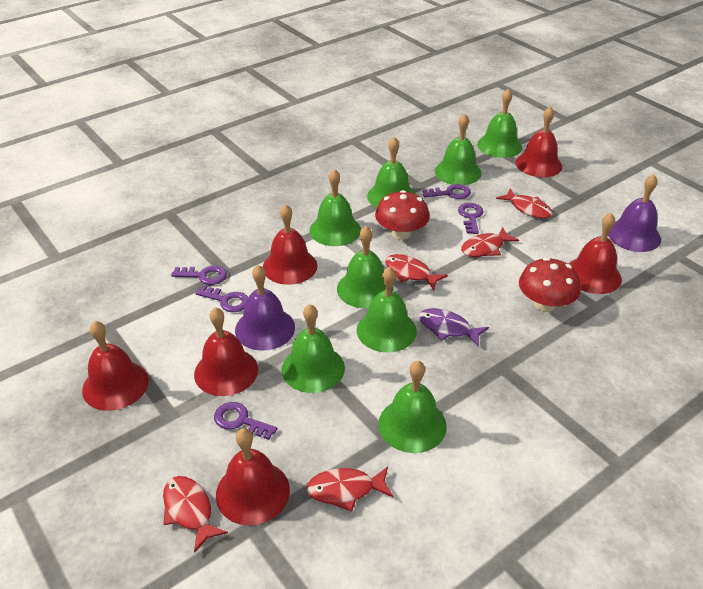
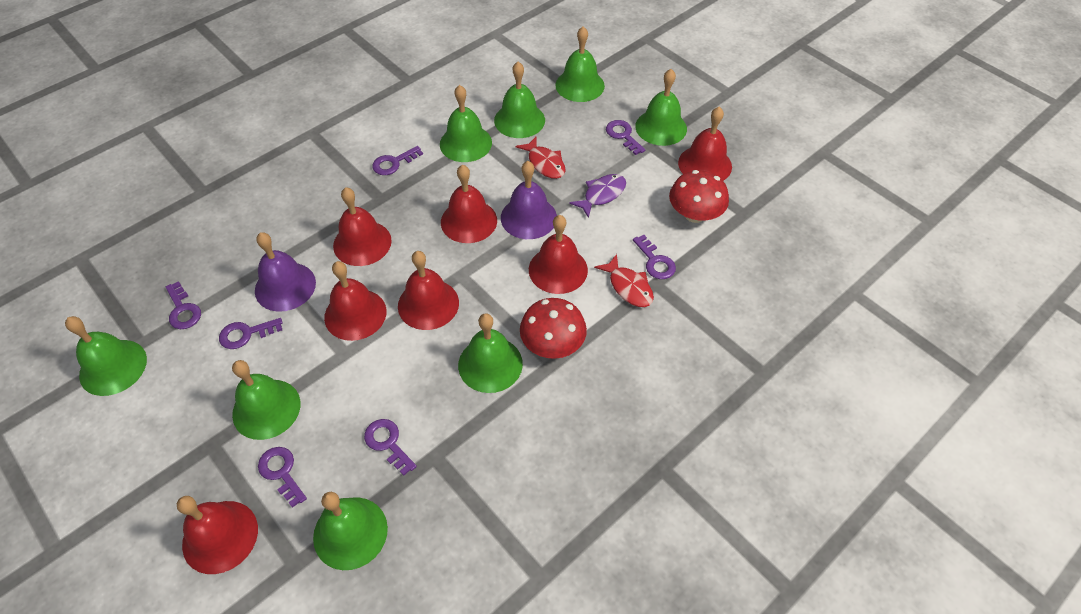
purple key: 5 -> 7
red bell: 6 -> 7
red fish: 5 -> 2

